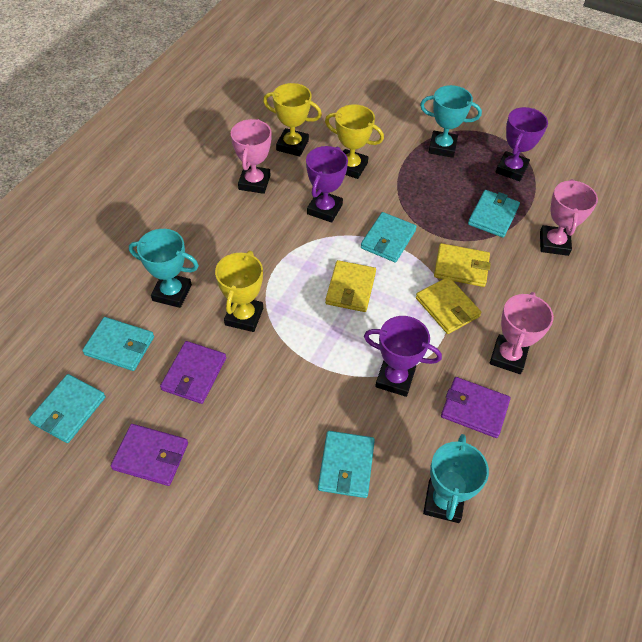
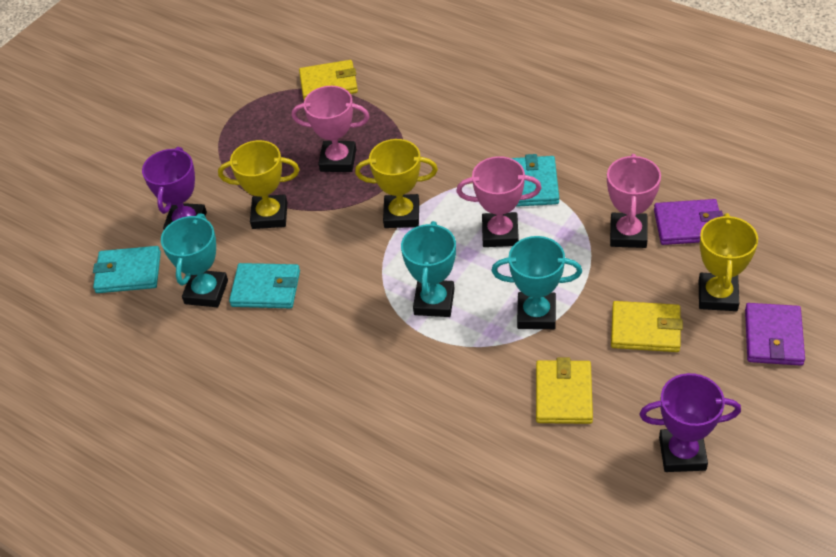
purple trophy: 3 -> 2
purple wallet: 3 -> 2
turquoise wallet: 5 -> 3

